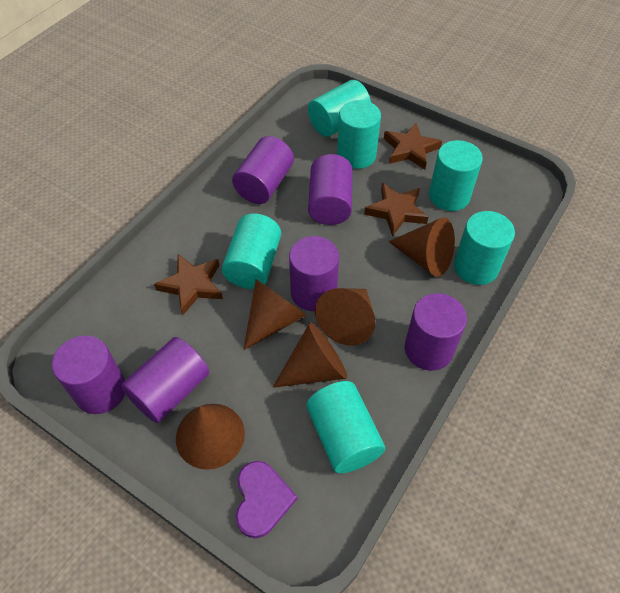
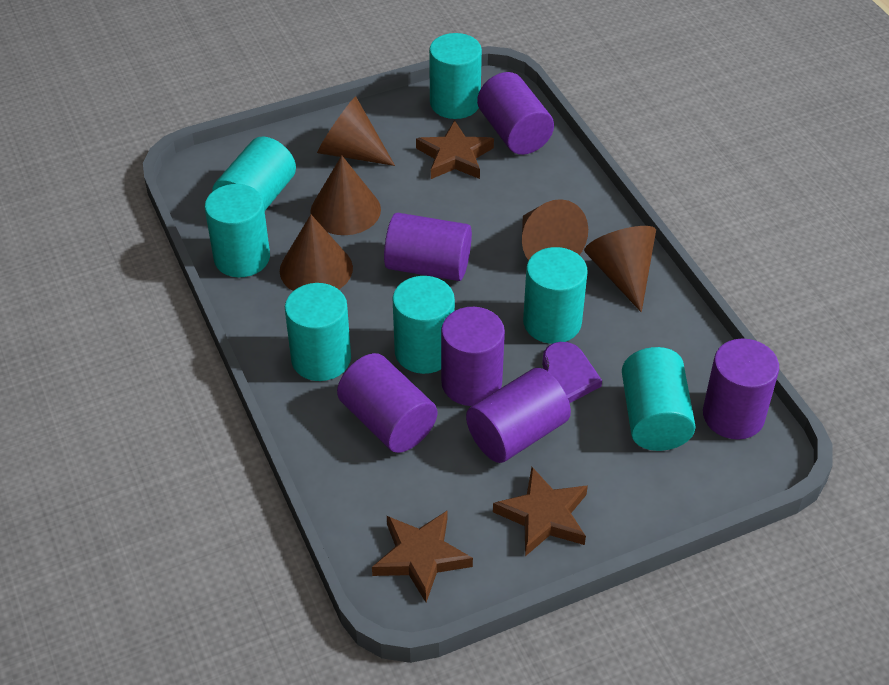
turquoise cylinder: 6 -> 7

